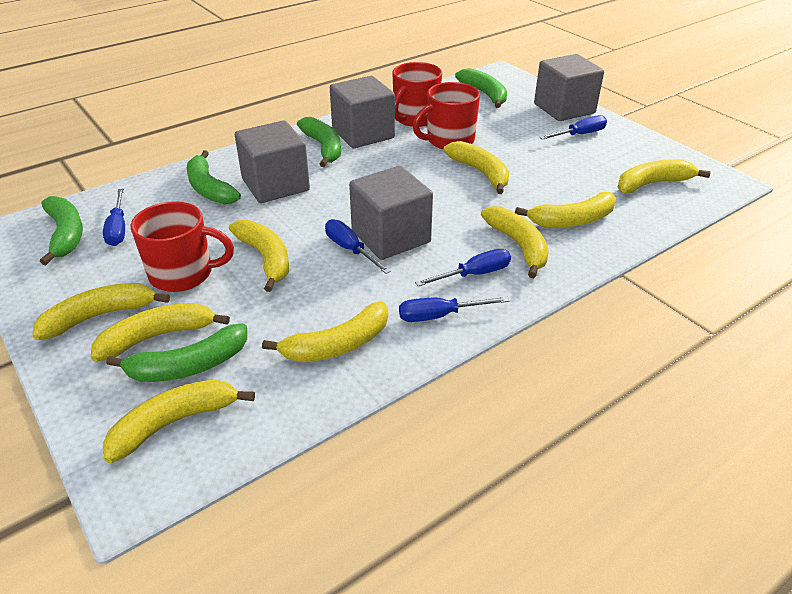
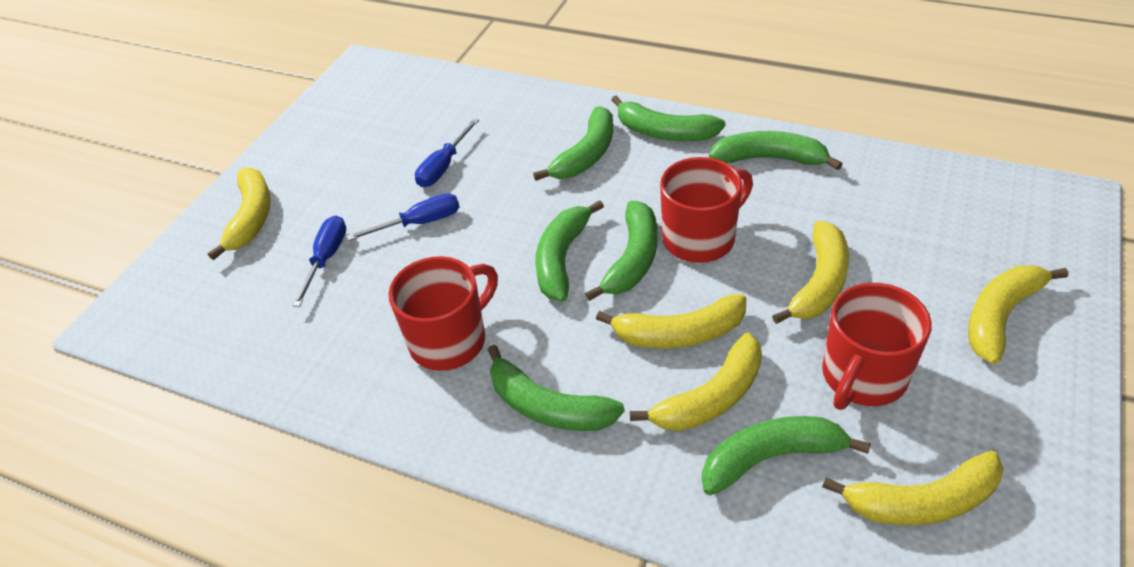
blue screwdriver: 5 -> 3
green banana: 5 -> 7
grey cube: 4 -> 0
yellow banana: 9 -> 6

